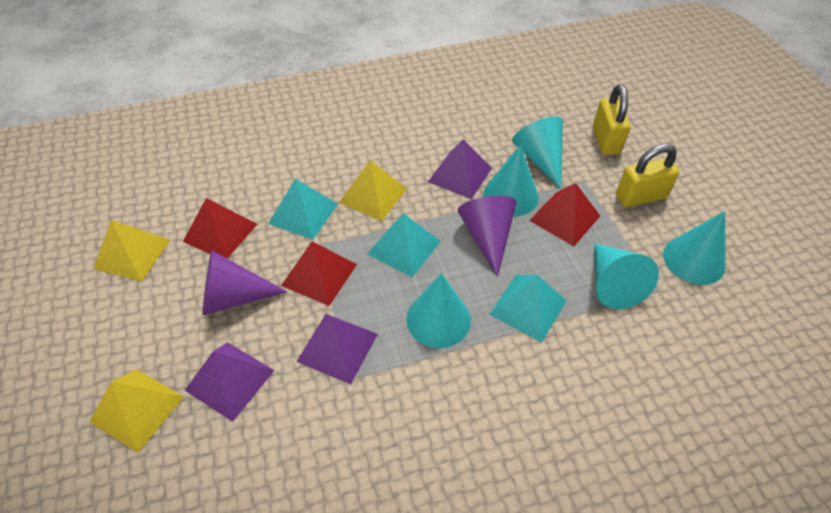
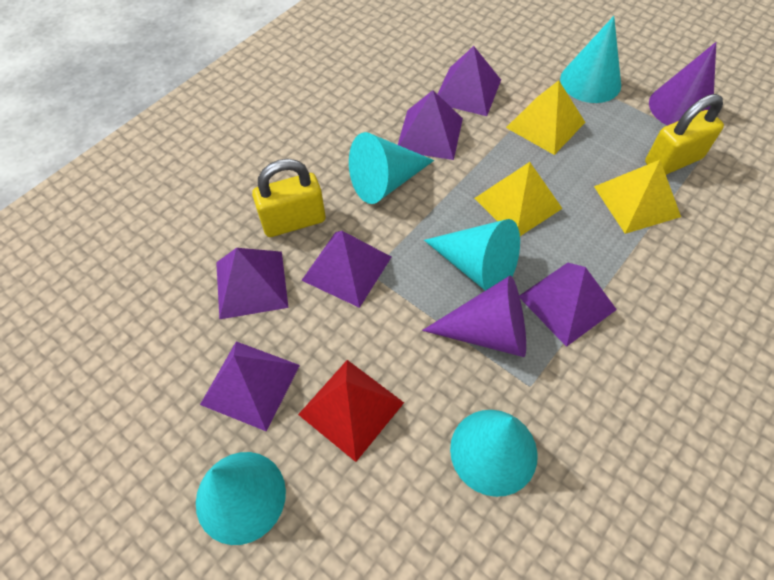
purple pyramid: 3 -> 6
red pyramid: 3 -> 1
turquoise pyramid: 3 -> 0

